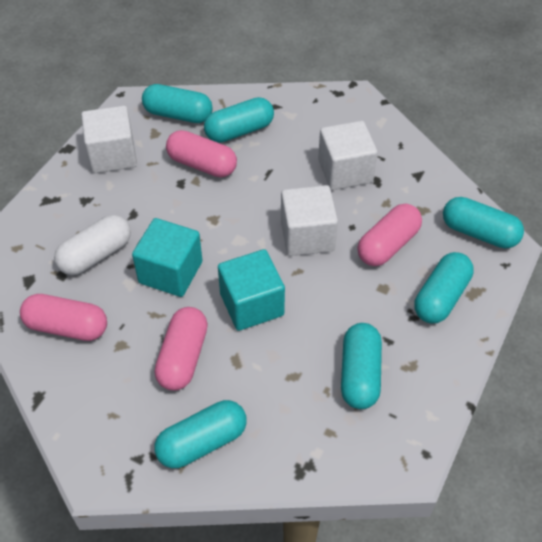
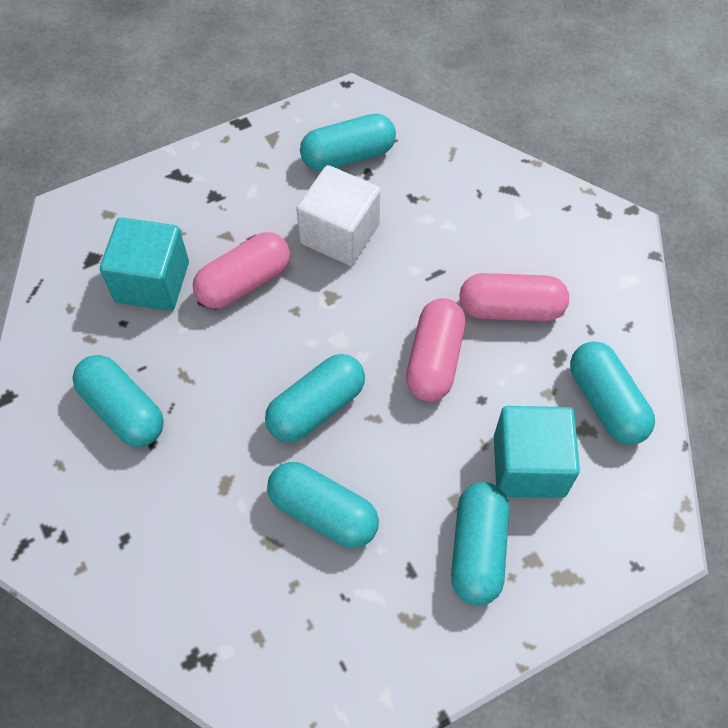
pink capsule: 4 -> 3
white capsule: 1 -> 0
white cube: 3 -> 1

